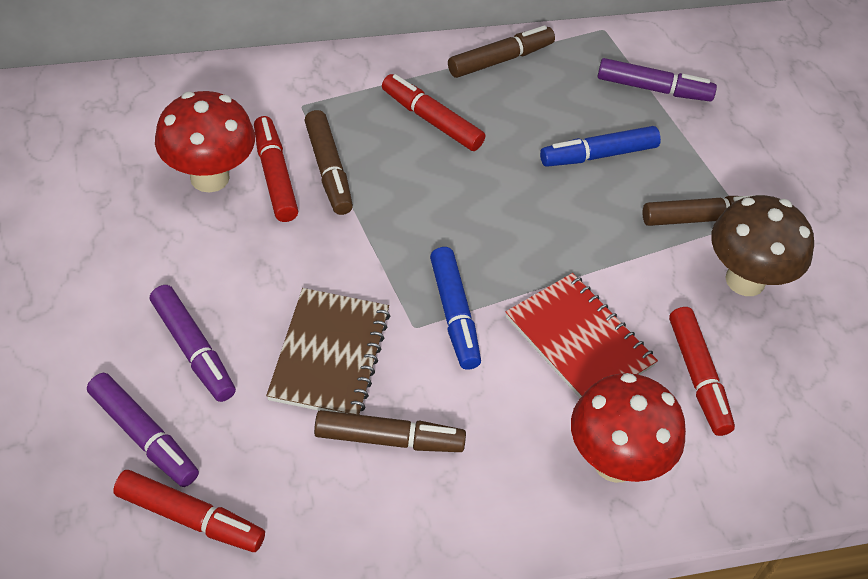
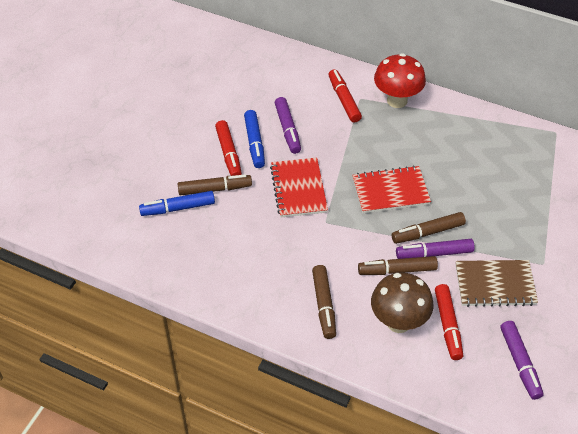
red marker: 4 -> 3
red mushroom: 2 -> 1
red notebook: 1 -> 2

